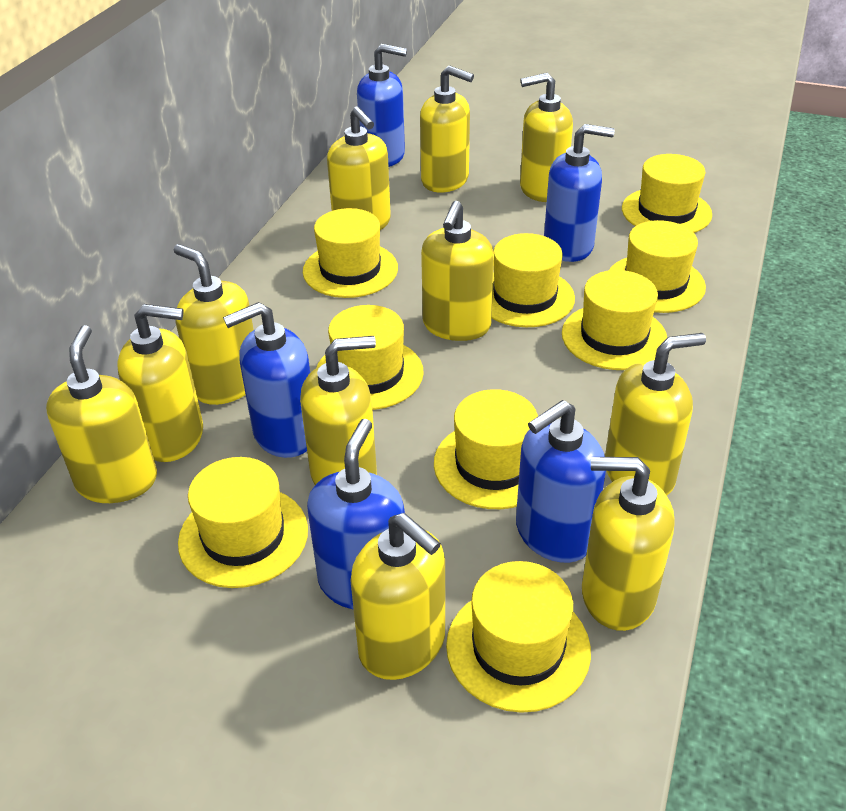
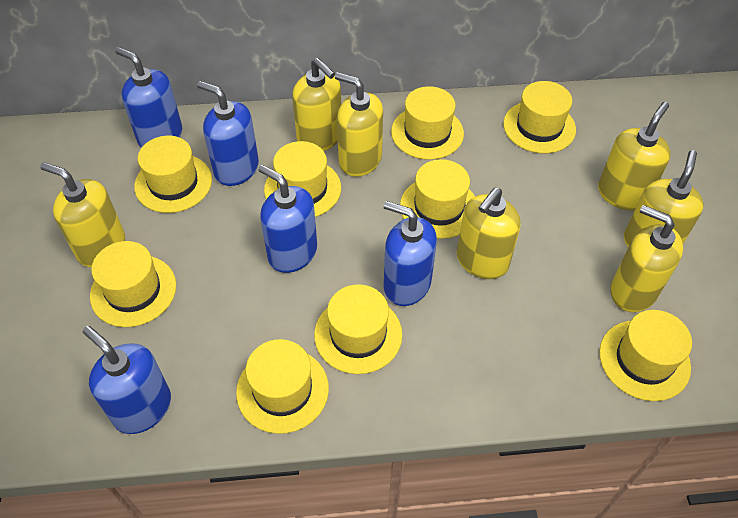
yellow soap dispenser: 11 -> 7

